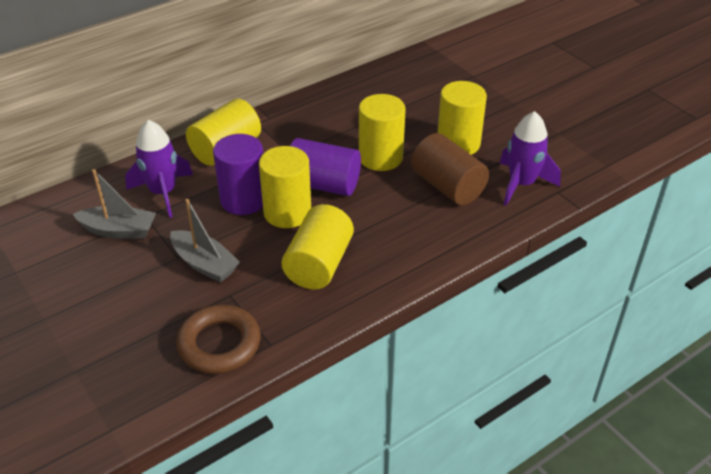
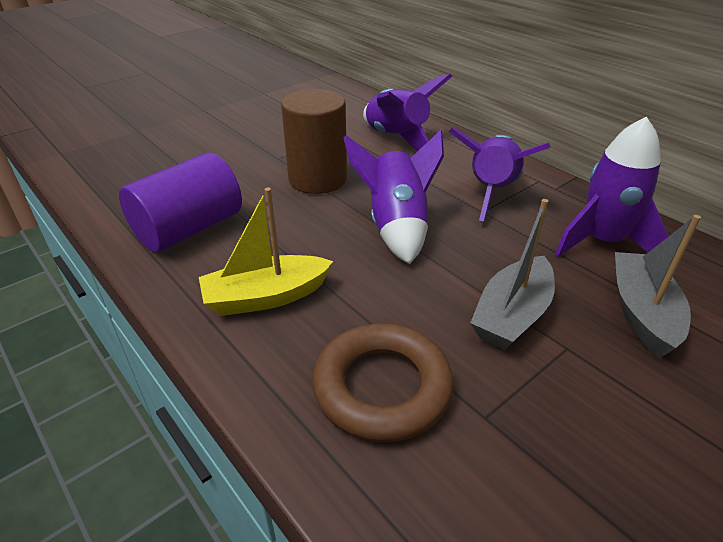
purple cylinder: 2 -> 1
purple rocket: 2 -> 4
yellow boat: 0 -> 1
yellow cylinder: 5 -> 0

